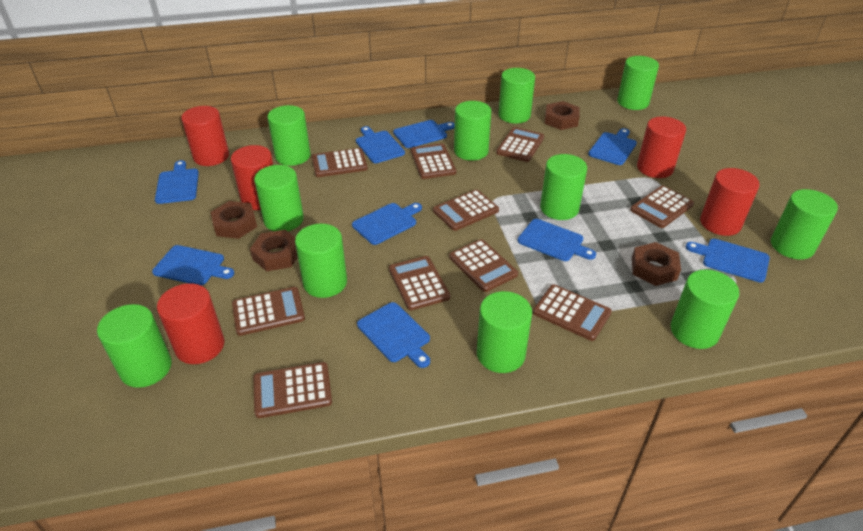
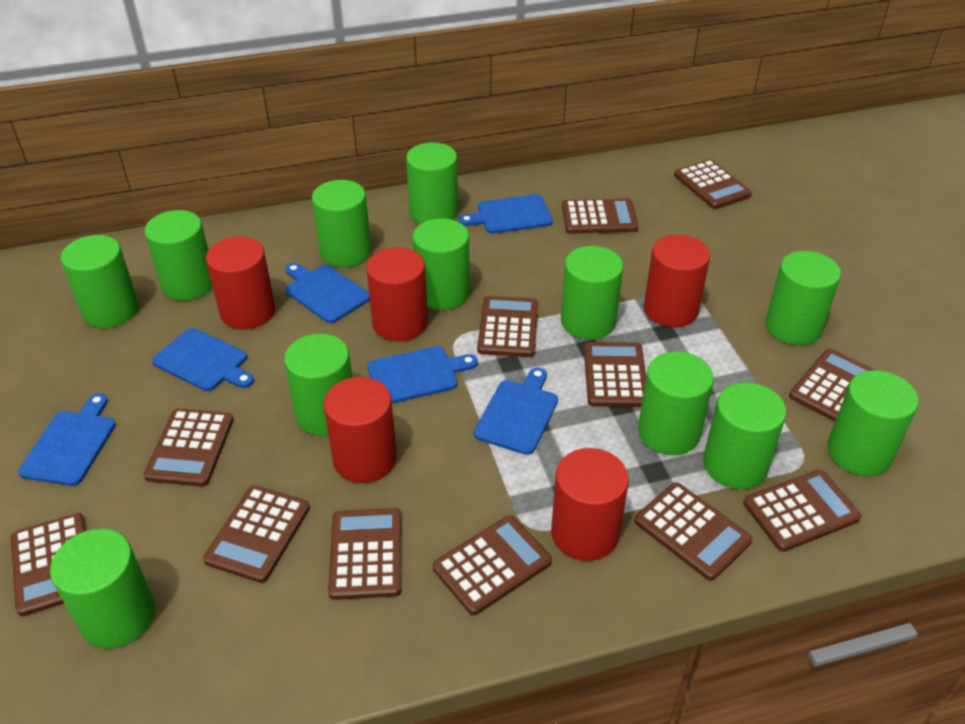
blue cutting board: 9 -> 6
brown calculator: 10 -> 12
brown nut: 4 -> 0
green cylinder: 11 -> 12

